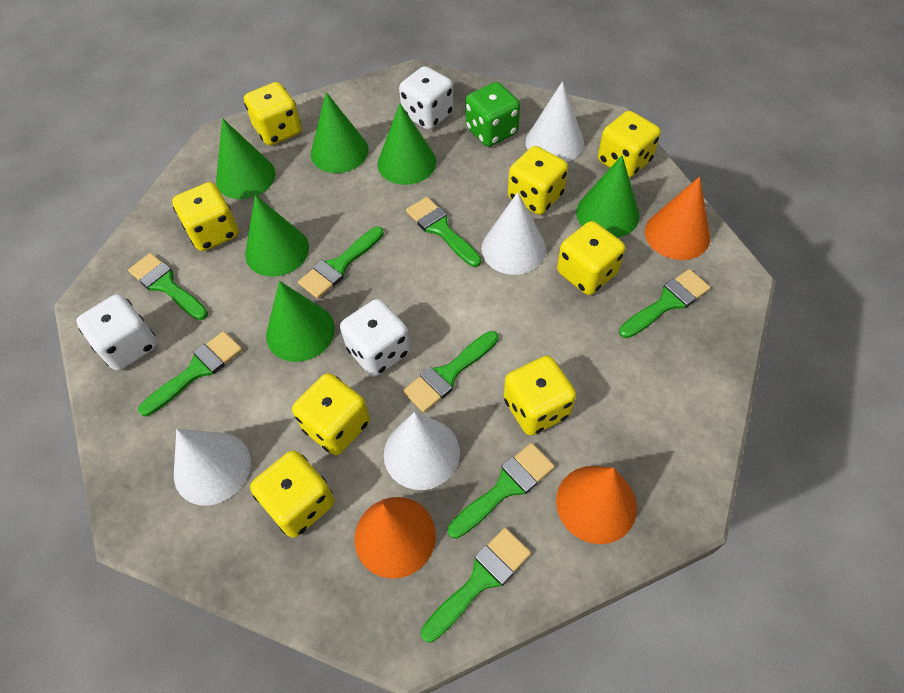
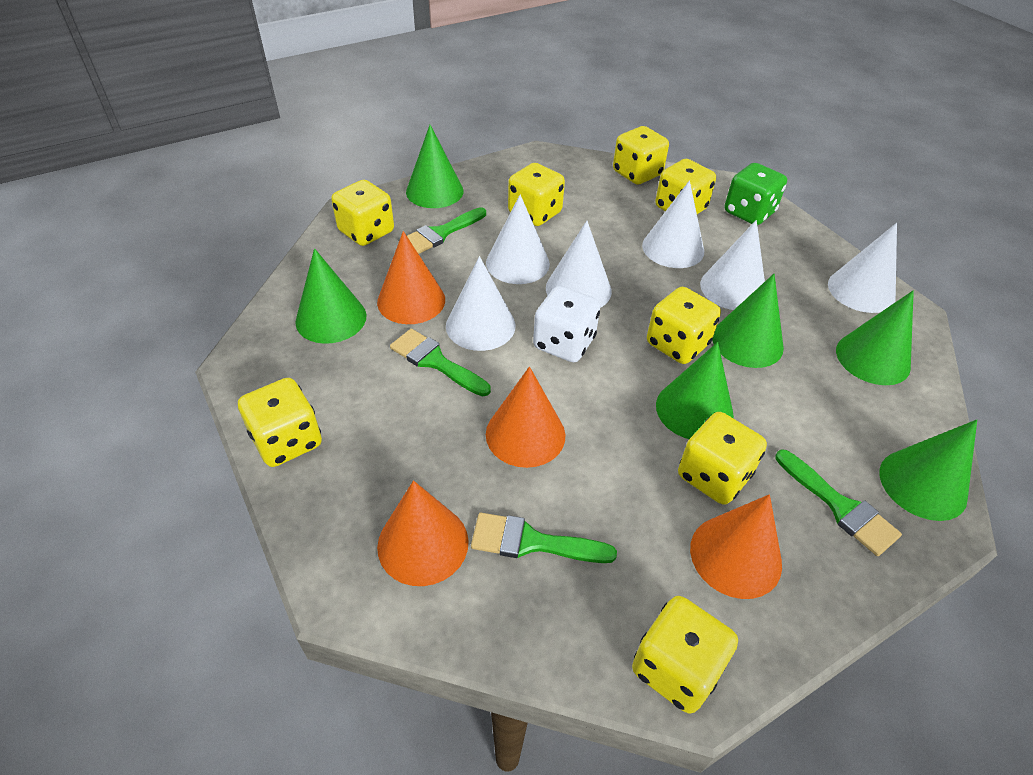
green brush: 8 -> 4
orange cone: 3 -> 4
white cone: 4 -> 6
white dice: 3 -> 1

